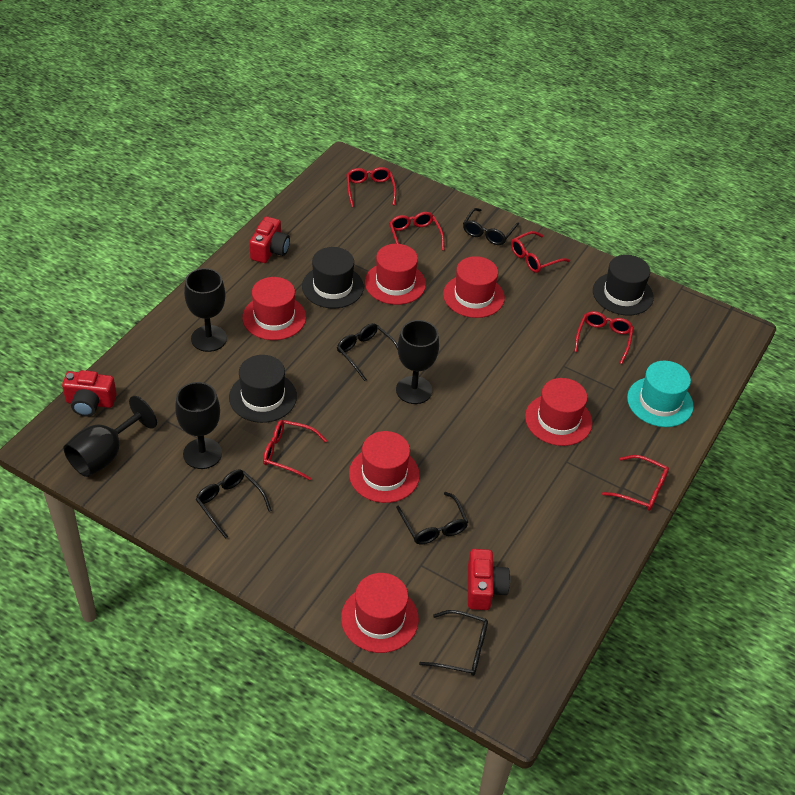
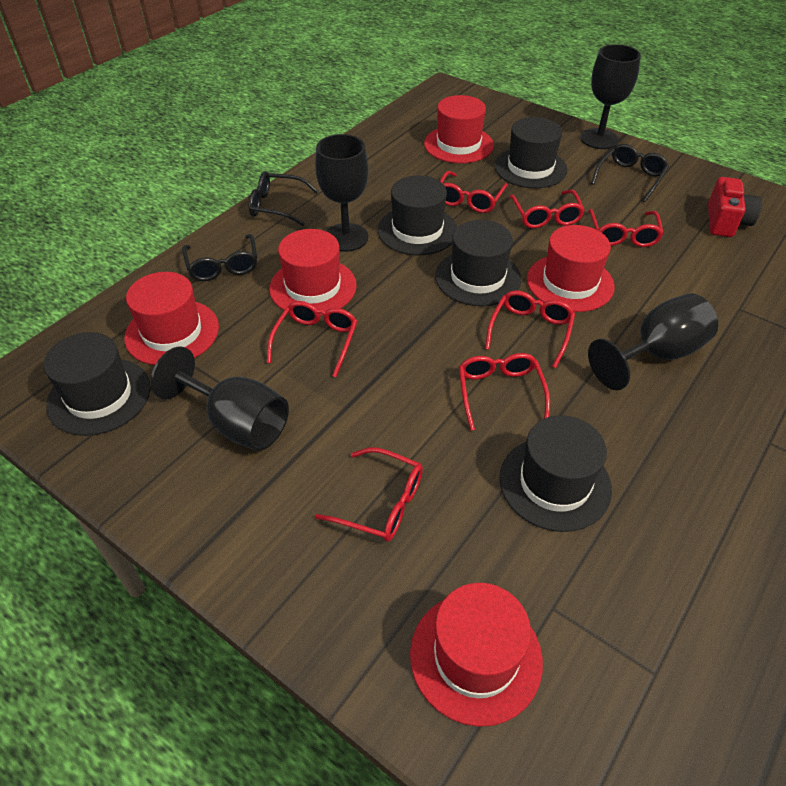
black glasses: 5 -> 3
black hat: 3 -> 5
red camera: 3 -> 1
red glasses: 6 -> 7
red hat: 6 -> 5
turquoise hat: 1 -> 0

